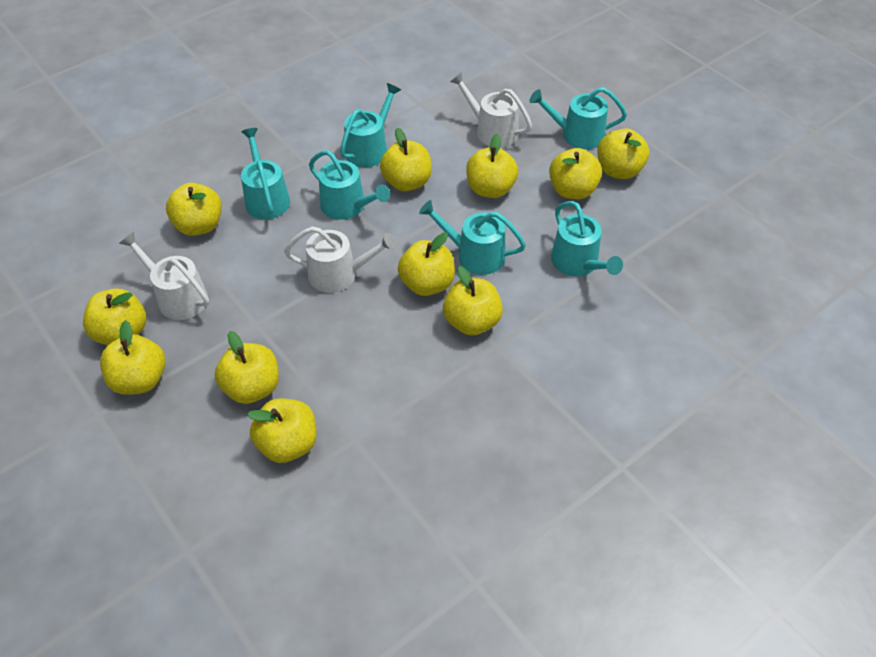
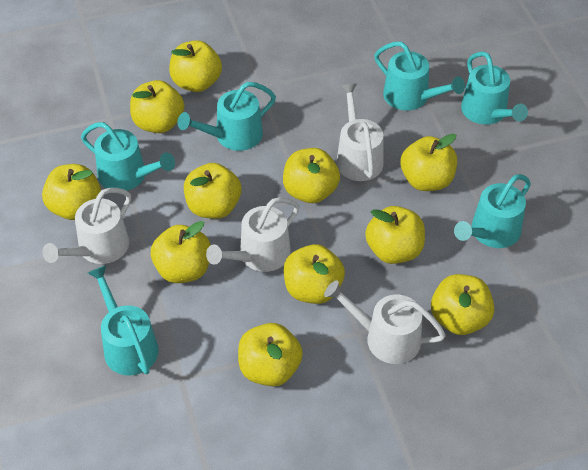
white watering can: 3 -> 4

